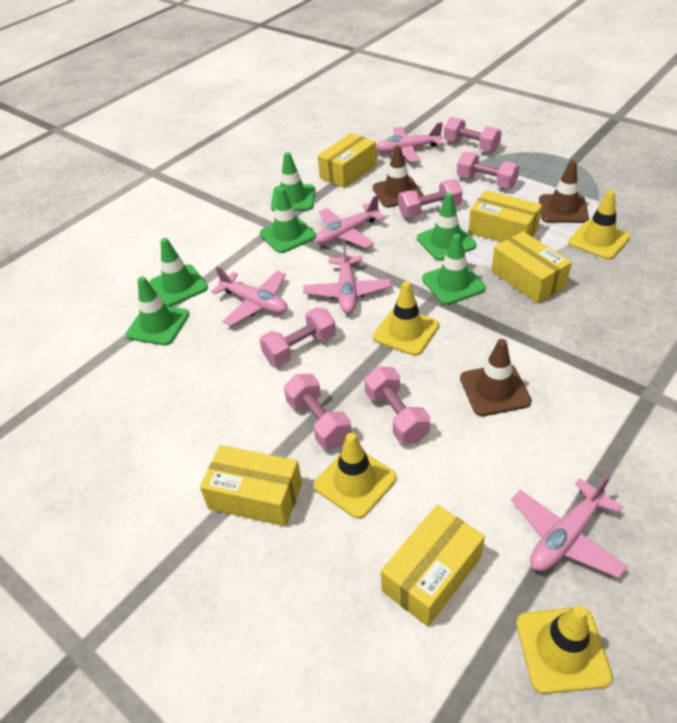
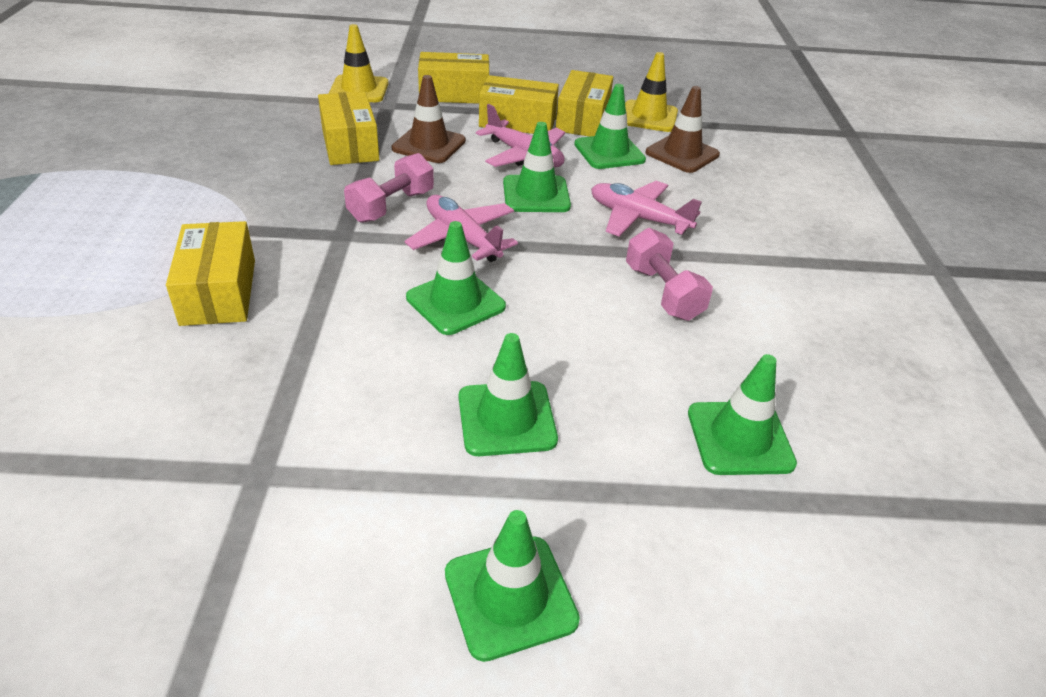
brown traffic cone: 3 -> 2
pink dumbbell: 6 -> 2
pink plane: 5 -> 3
yellow traffic cone: 4 -> 2

